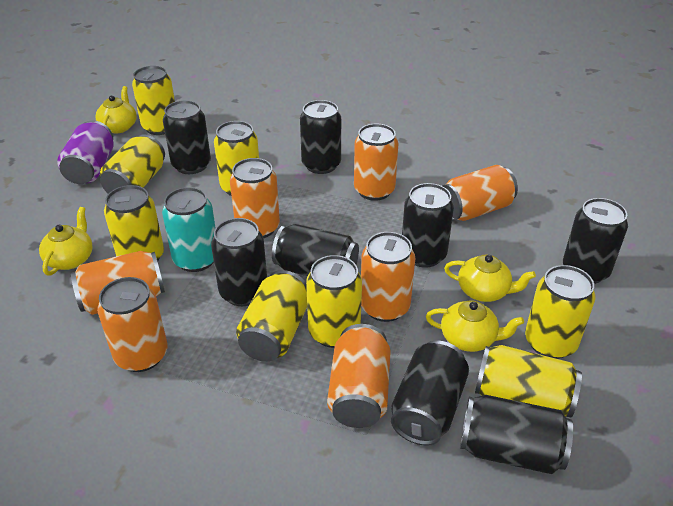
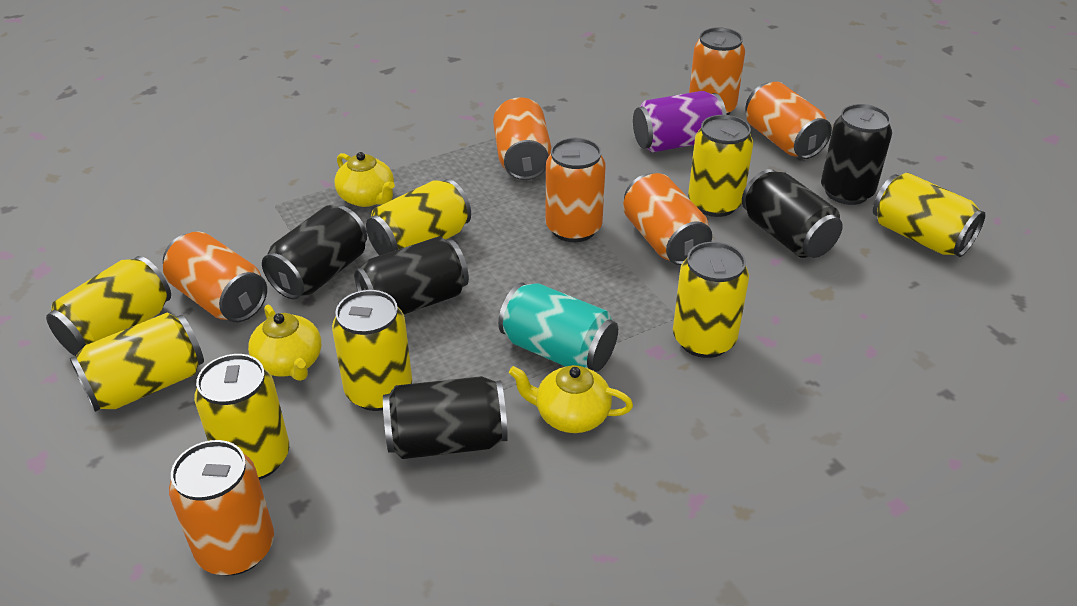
black can: 8 -> 5
yellow teapot: 4 -> 3

